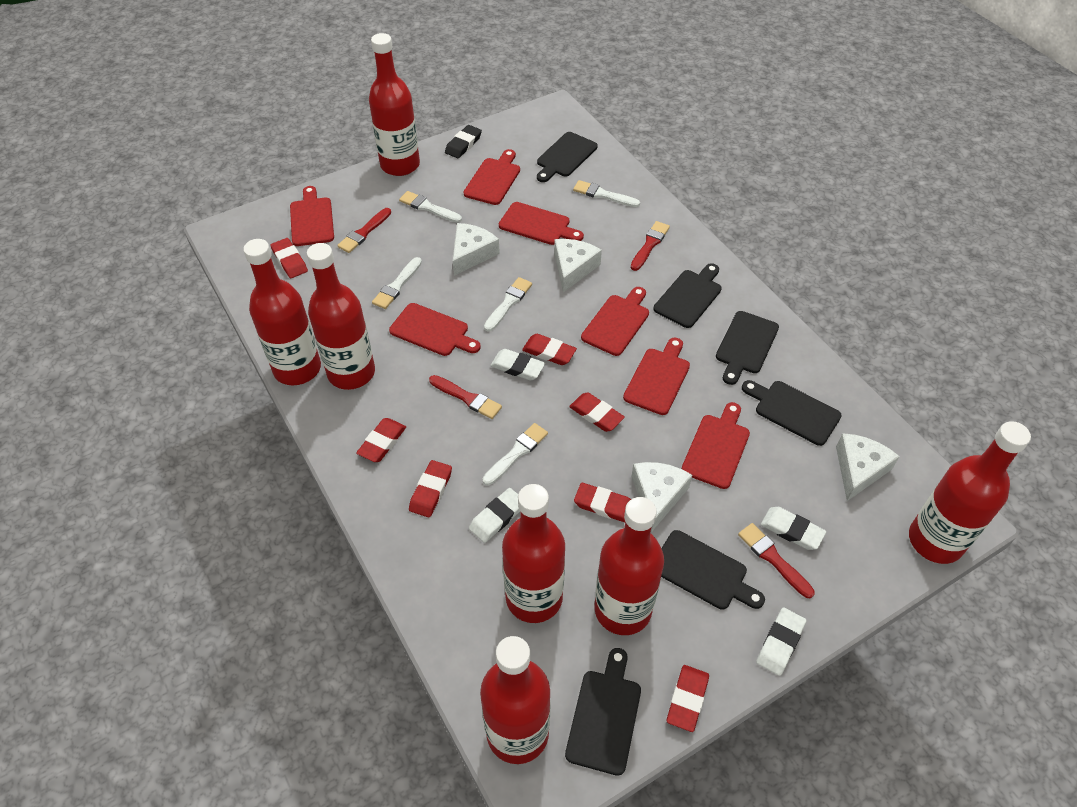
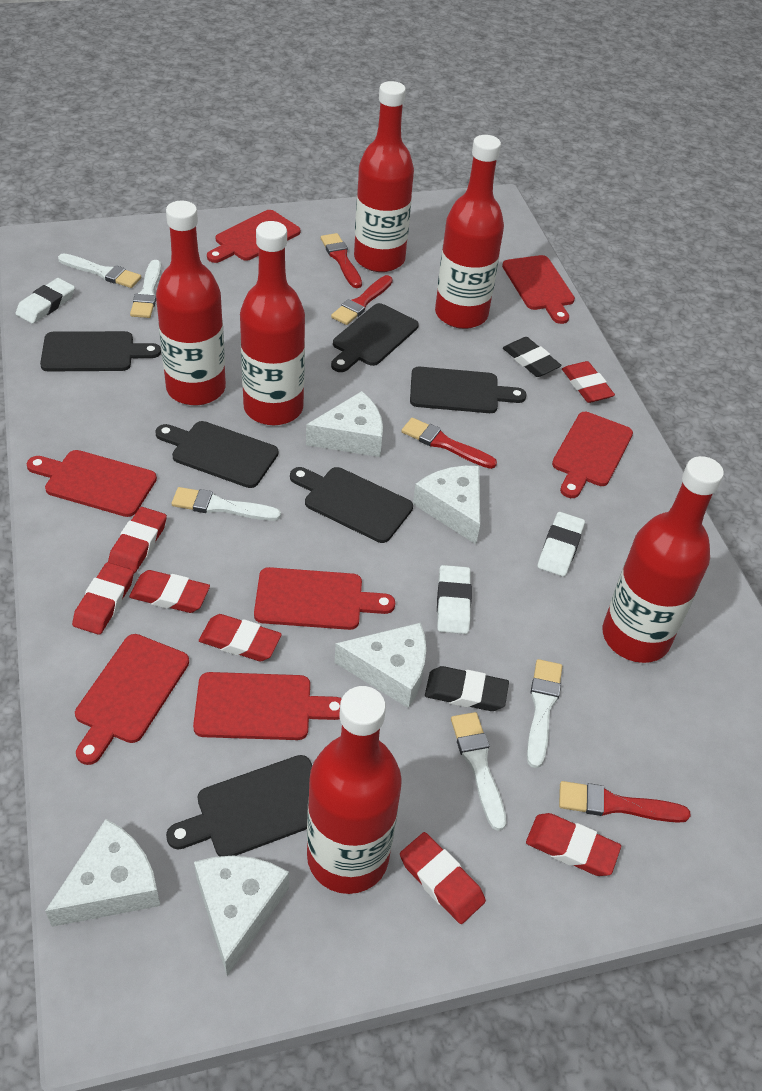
black eraser: 1 -> 2
red bottle: 7 -> 6
white cheese: 4 -> 5
white eraser: 4 -> 3

